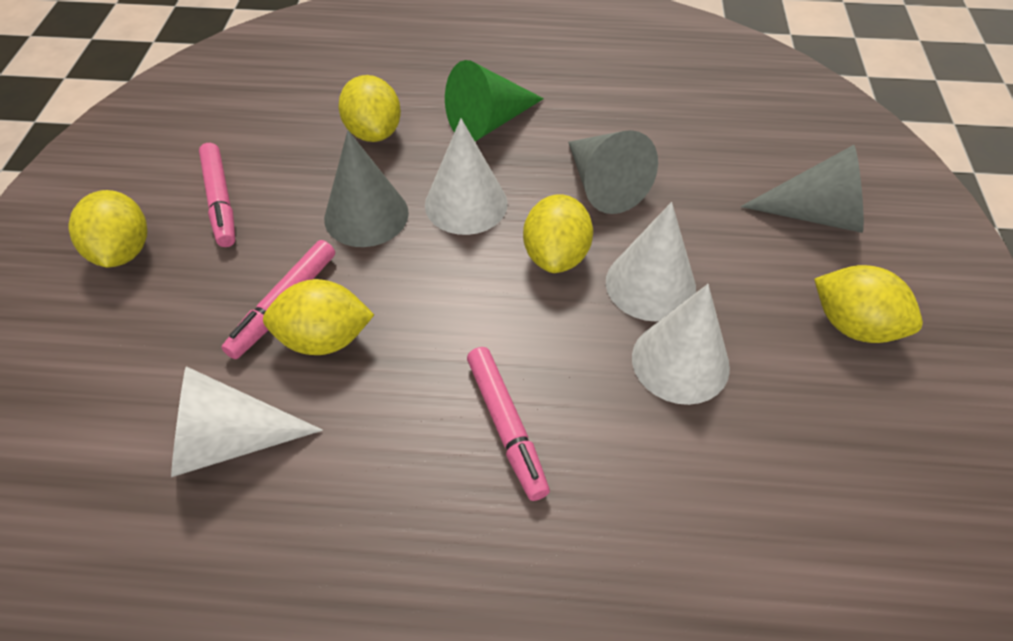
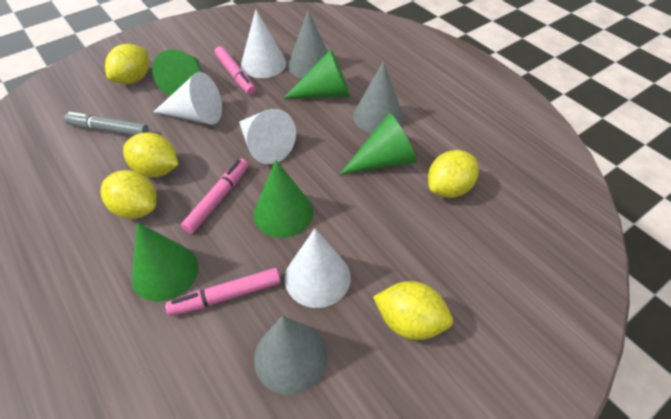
green cone: 1 -> 5
grey marker: 0 -> 1

